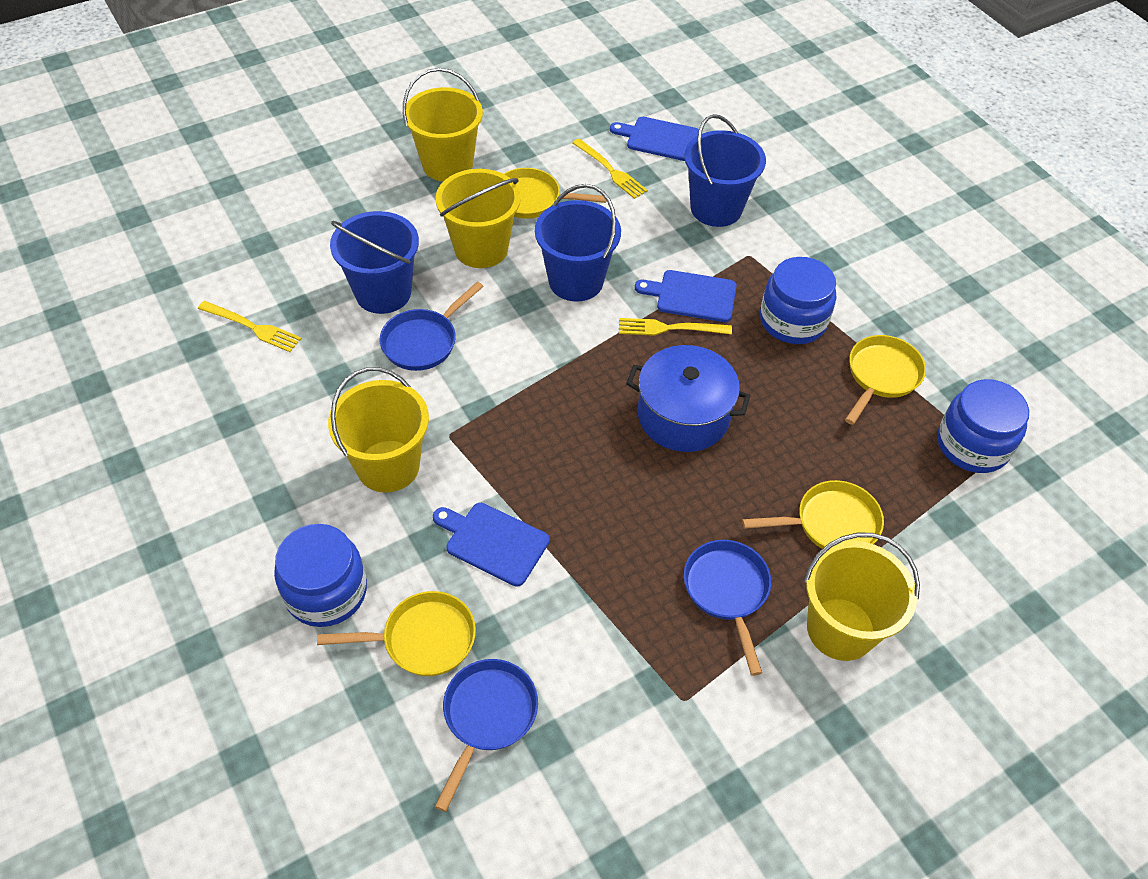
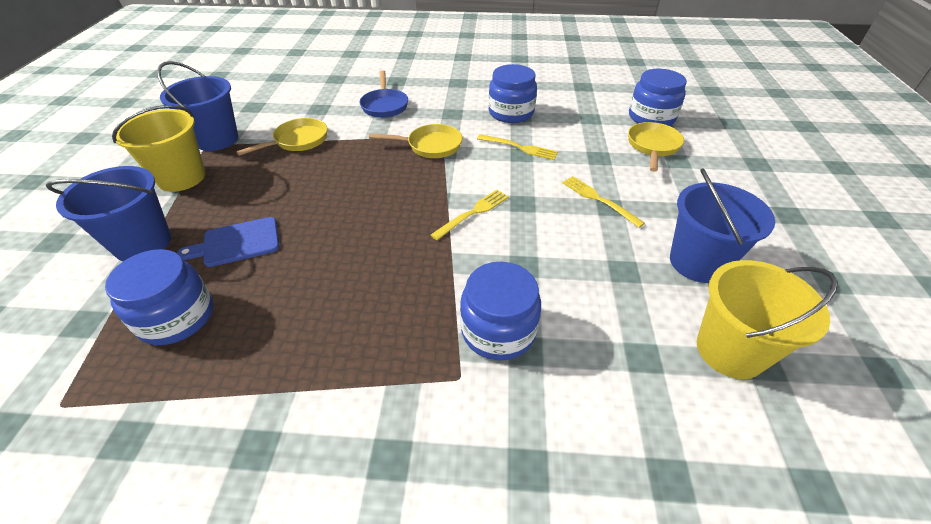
blue cutting board: 3 -> 1
blue jar: 3 -> 4
blue pan: 3 -> 1
blue pot: 1 -> 0
yellow bucket: 4 -> 2
yellow pan: 4 -> 3

